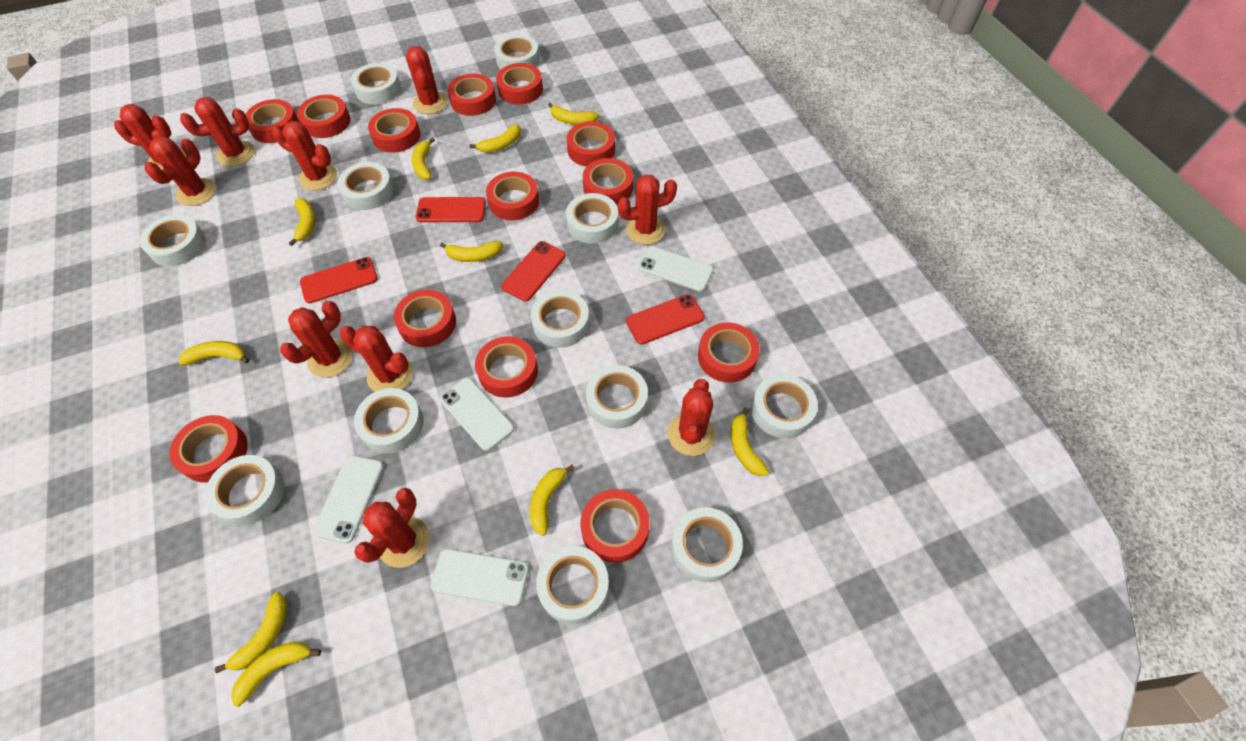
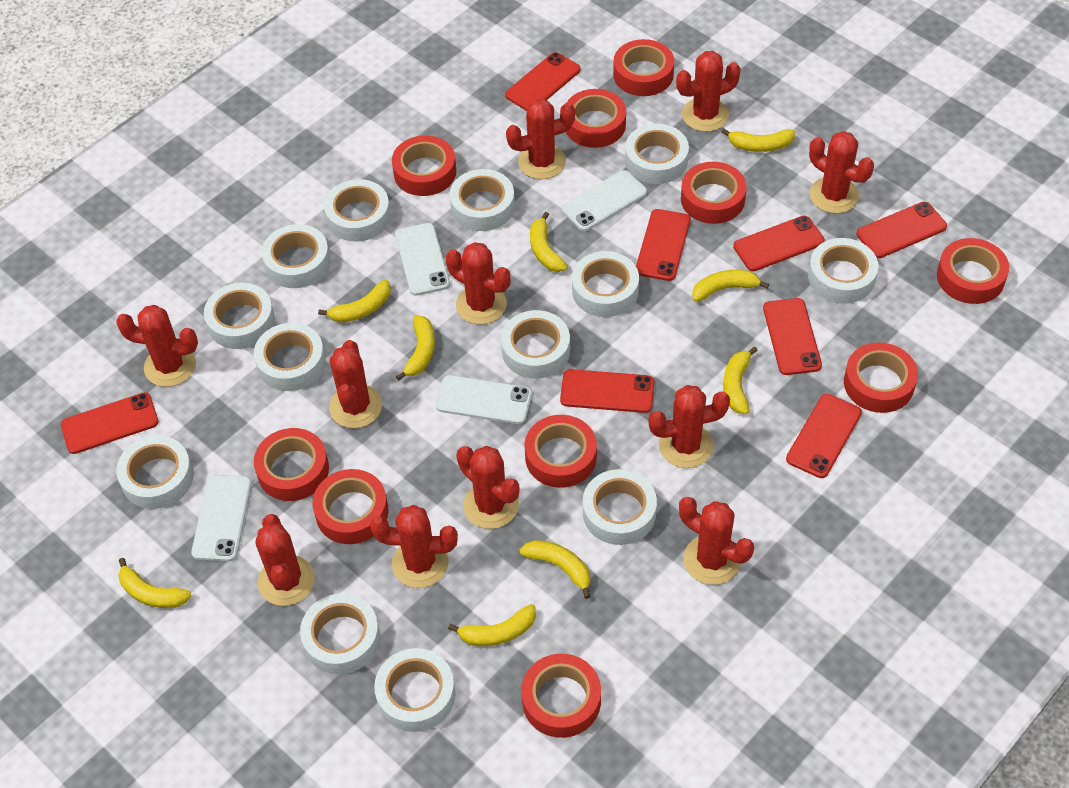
red cactus: 10 -> 11
red phone: 4 -> 8
red tape: 13 -> 10
white tape: 12 -> 13
yellow banana: 10 -> 9

